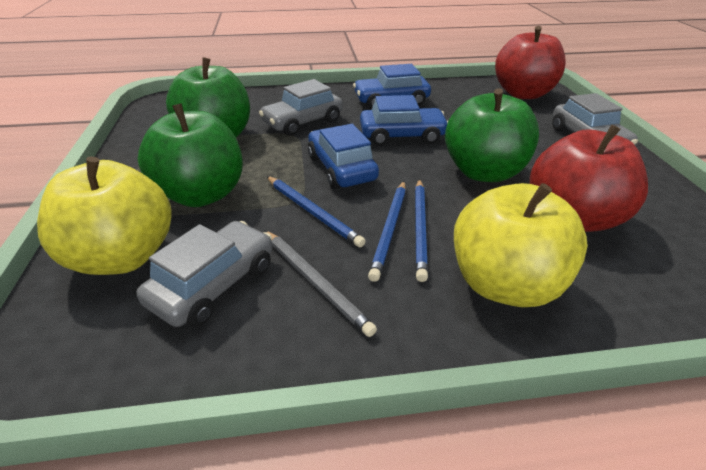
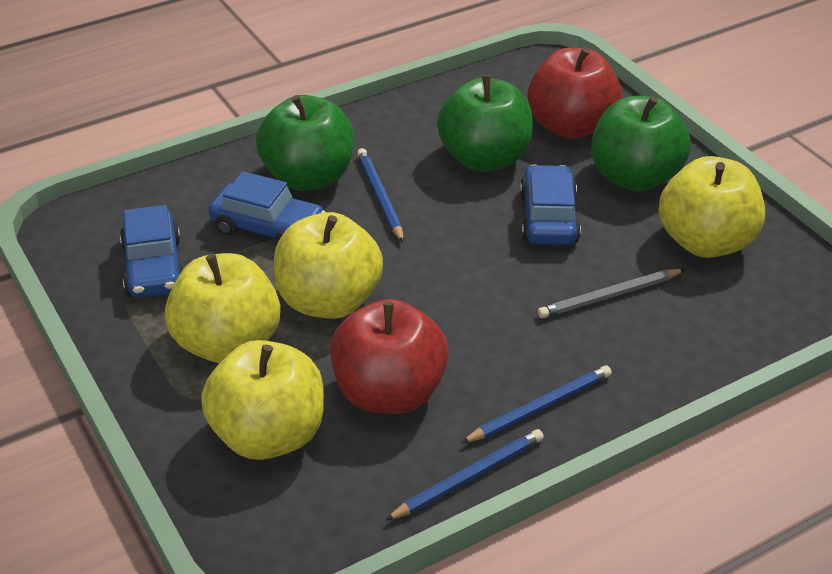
grey car: 3 -> 0
yellow apple: 2 -> 4

